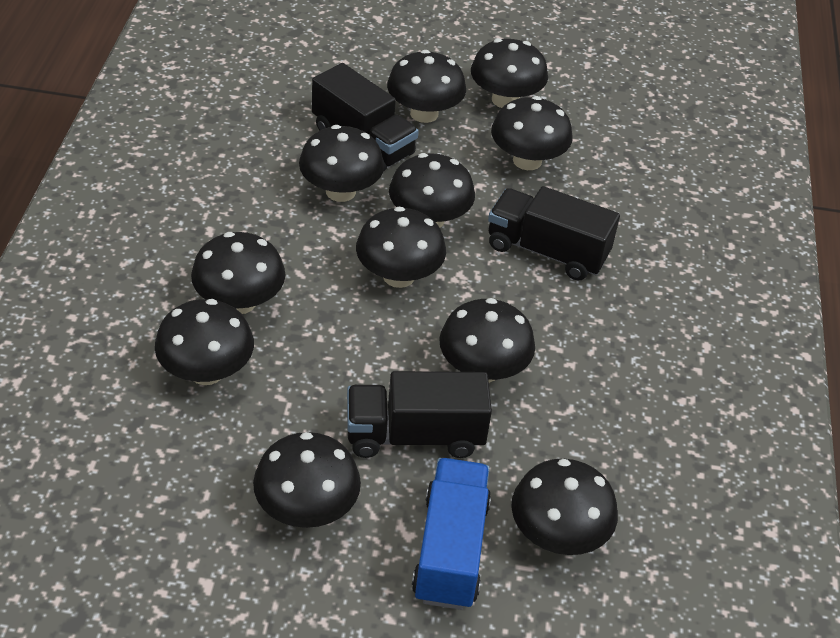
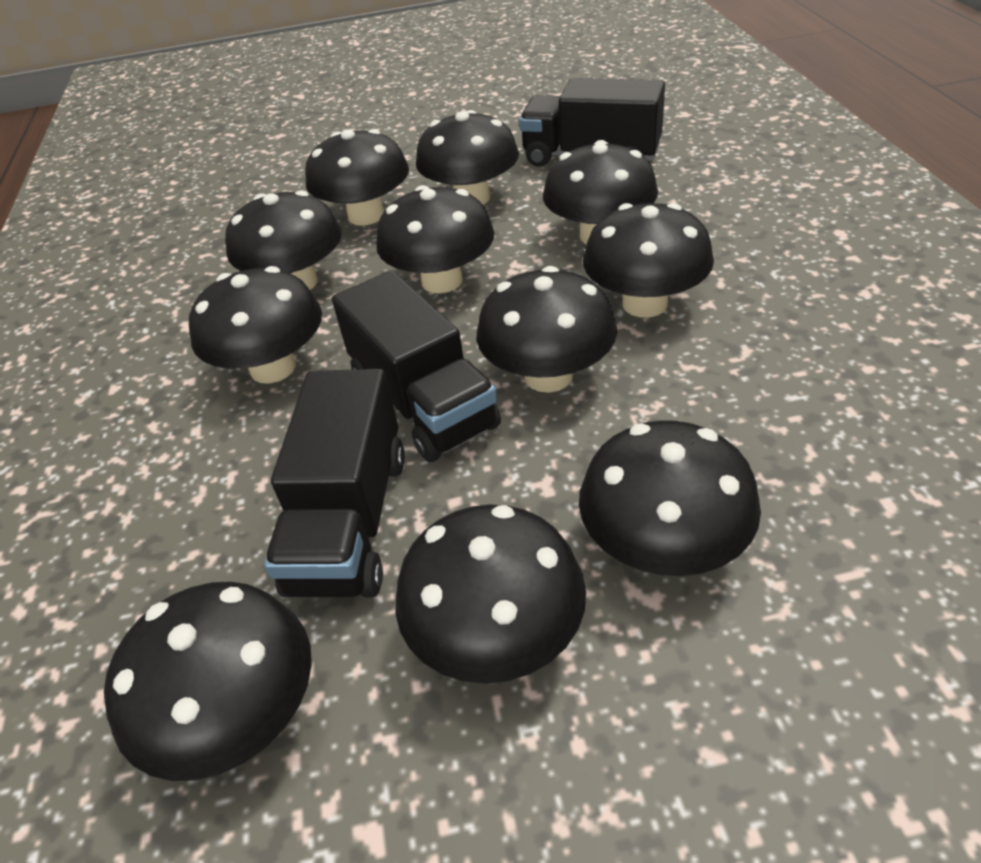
blue truck: 1 -> 0

